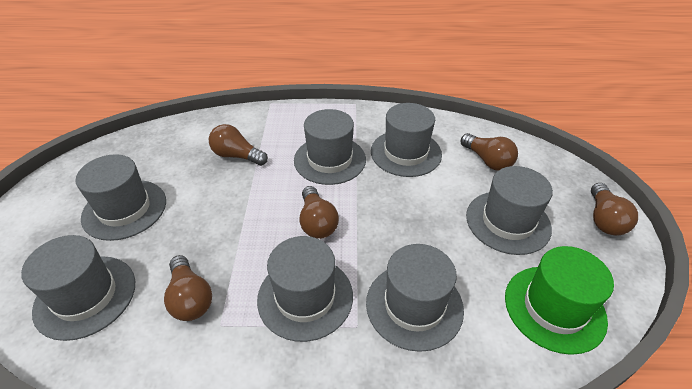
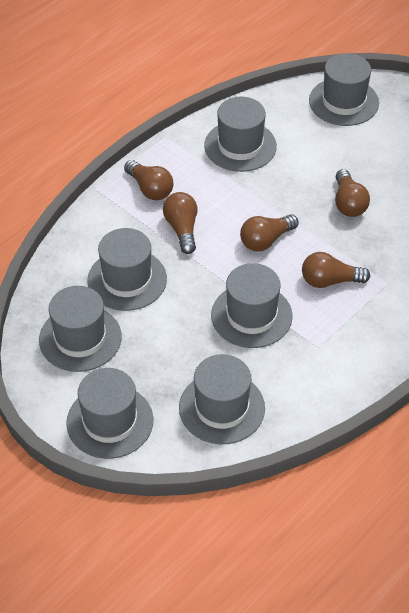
green hat: 1 -> 0

